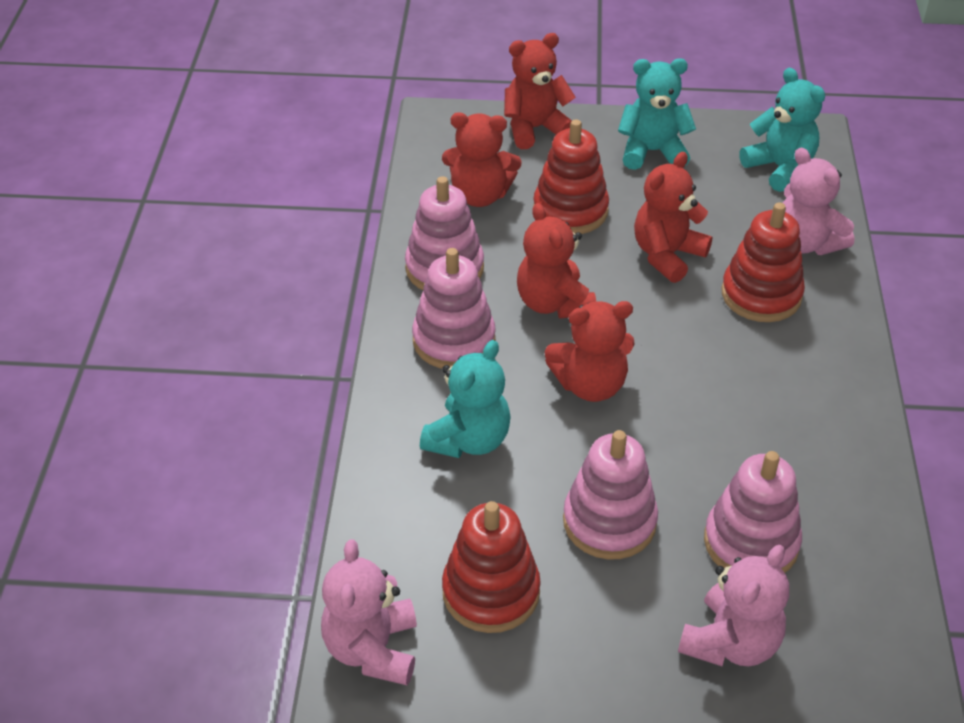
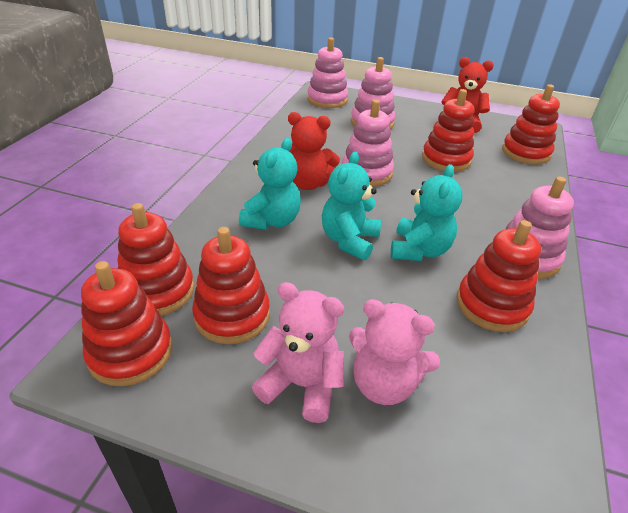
pink teddy bear: 3 -> 2
red stacking toy: 3 -> 6
red teddy bear: 5 -> 2

